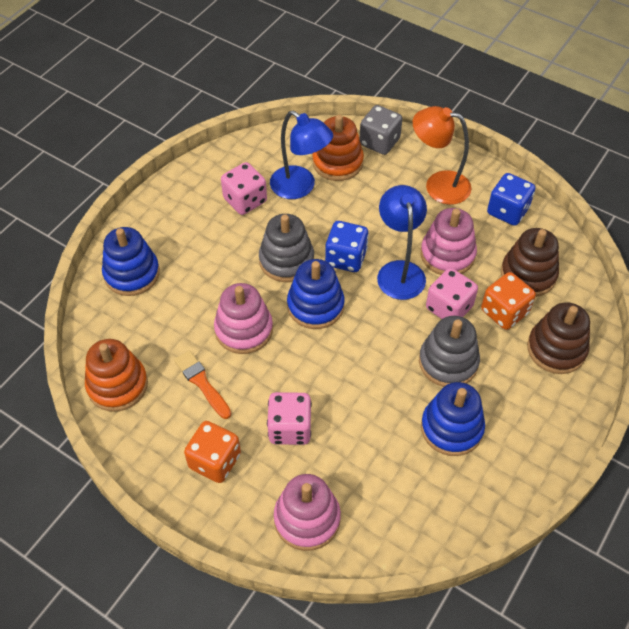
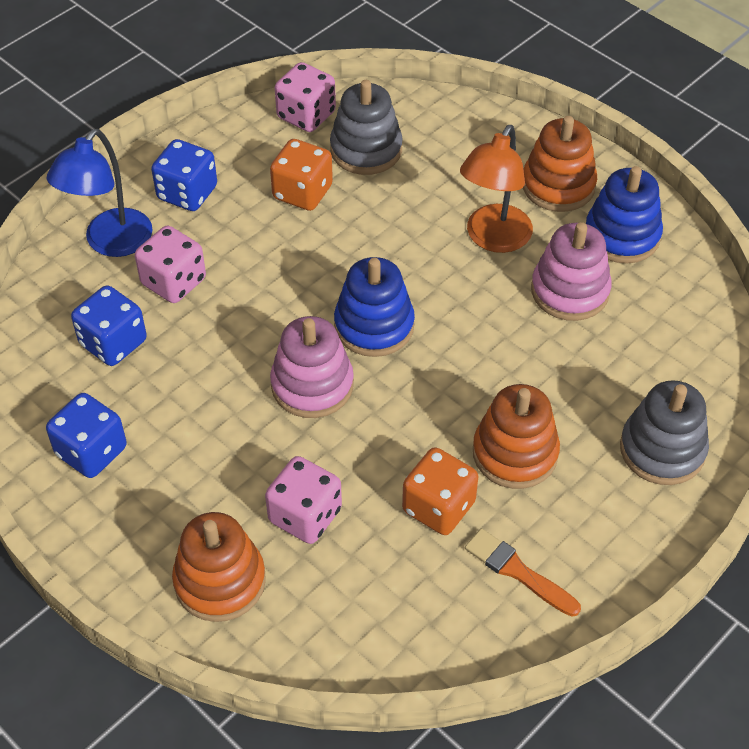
blue dice: 2 -> 3
blue lamp: 2 -> 1
blue stacking toy: 3 -> 2
brown stacking toy: 2 -> 0
grey dice: 1 -> 0
orange stacking toy: 2 -> 3
pink stacking toy: 3 -> 2

